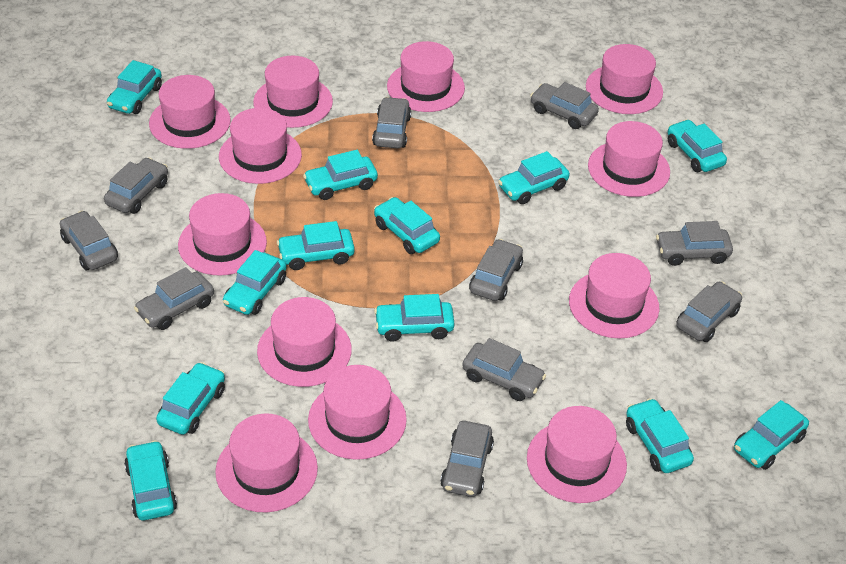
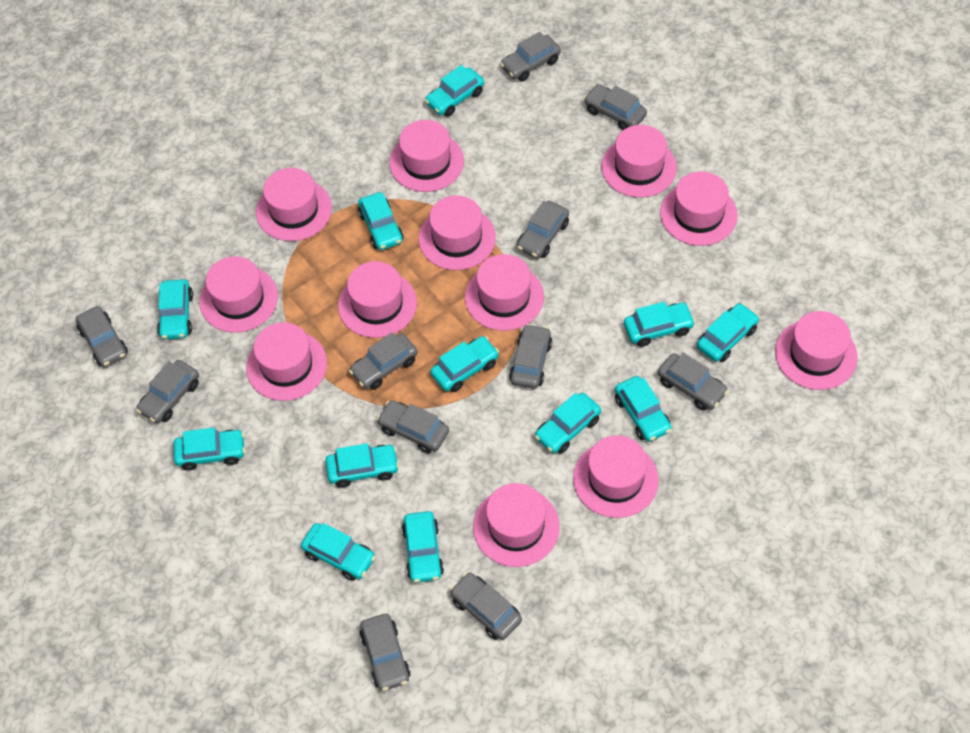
grey car: 10 -> 11

